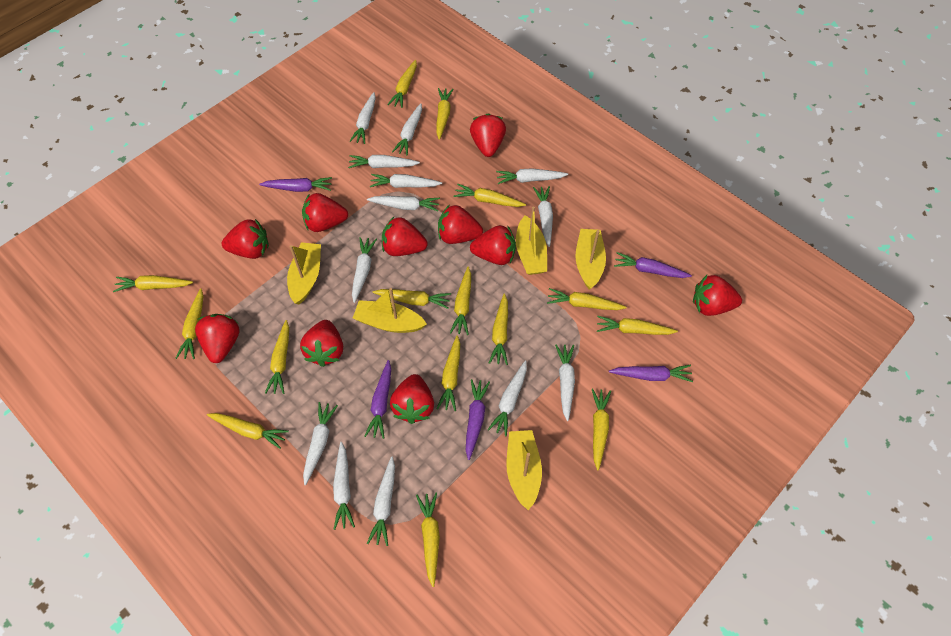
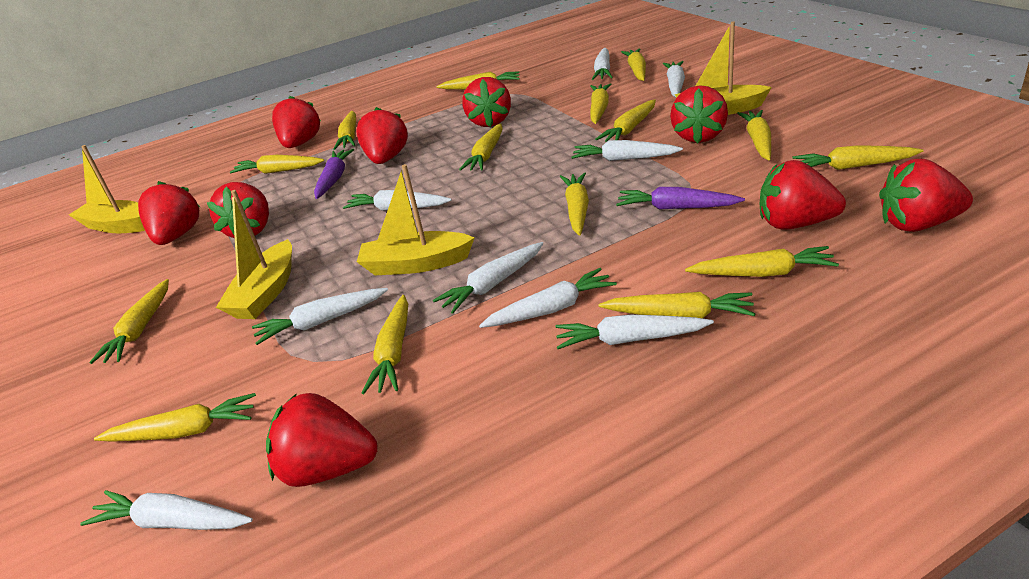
purple carrot: 5 -> 2
red strawberry: 10 -> 9
white carrot: 13 -> 9
yellow boat: 5 -> 4

